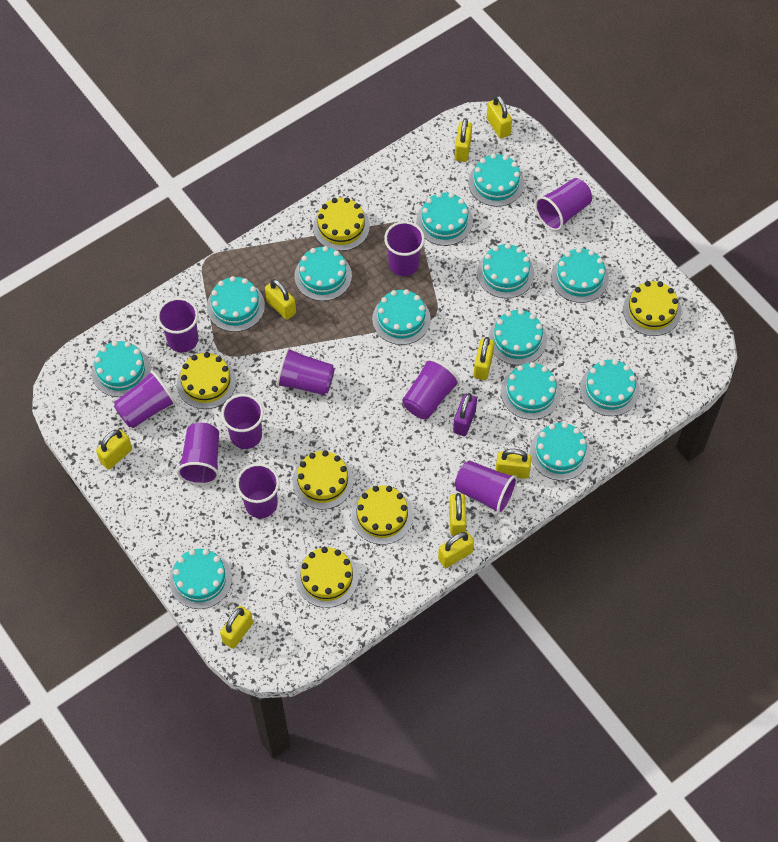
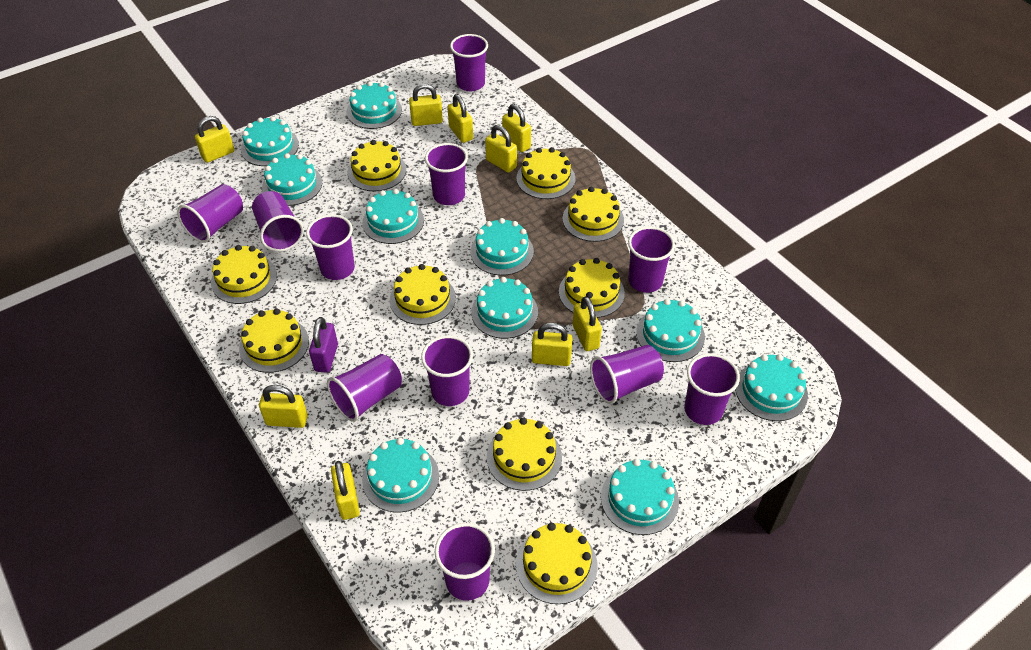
purple cup: 10 -> 11
turquoise cake: 13 -> 10
yellow cake: 6 -> 9

